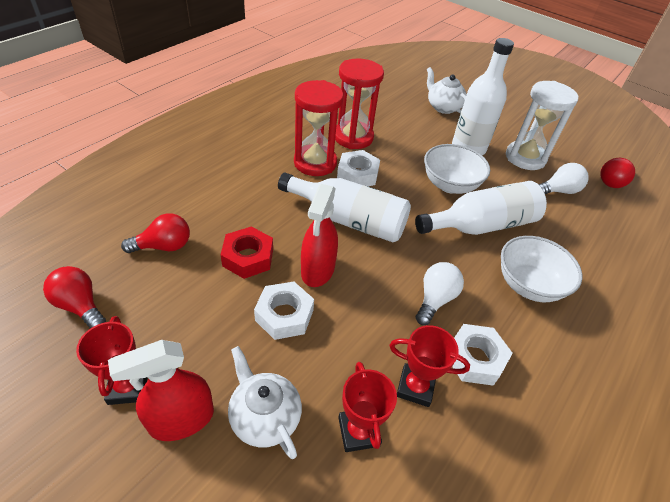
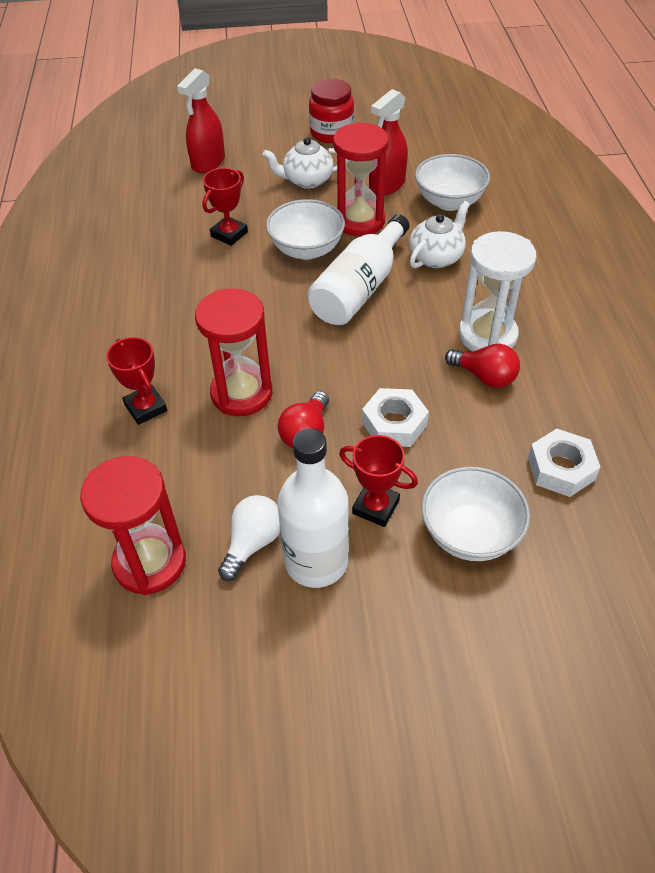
red hourglass: 2 -> 3
red jar: 0 -> 1
red light bulb: 3 -> 2
red nut: 1 -> 0
white bottle: 3 -> 2
white bowl: 2 -> 3
white light bulb: 2 -> 1
white nut: 3 -> 2

